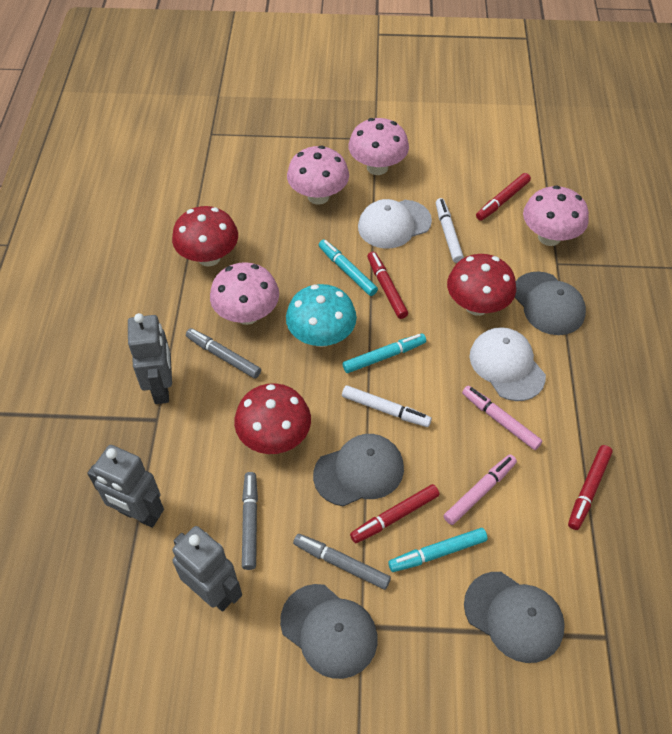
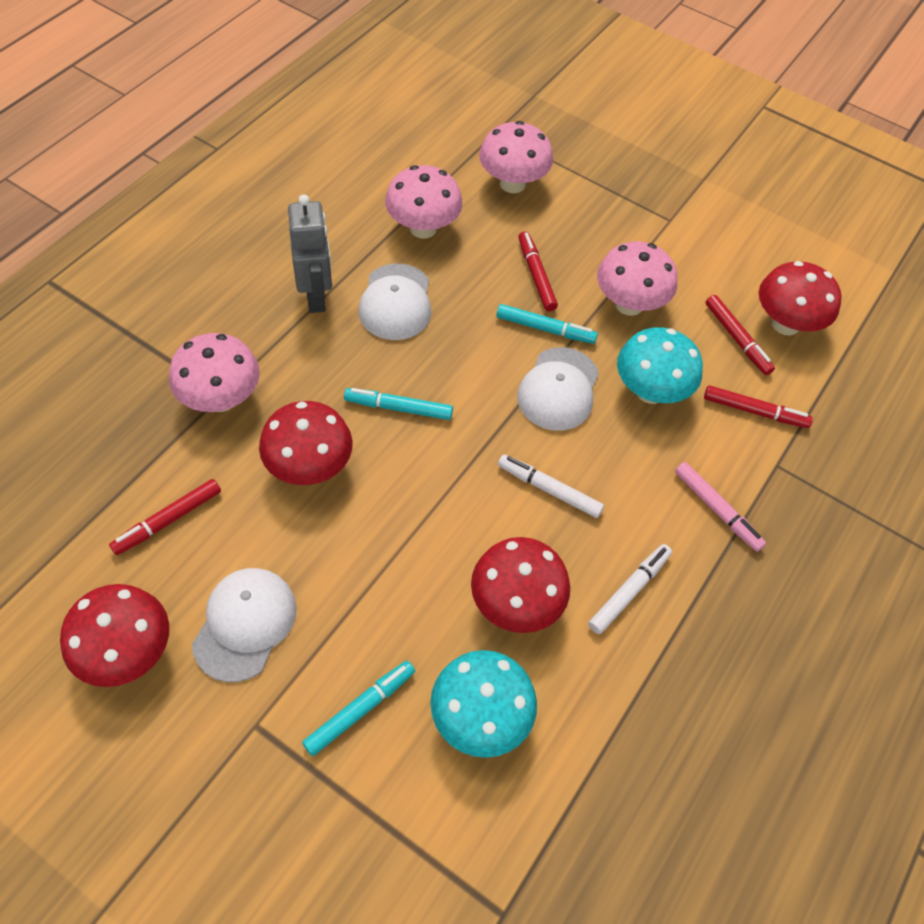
grey cap: 4 -> 0
grey marker: 3 -> 0
grey robot: 3 -> 1
pink marker: 2 -> 1
red mushroom: 3 -> 4
turquoise mushroom: 1 -> 2
white cap: 2 -> 3

